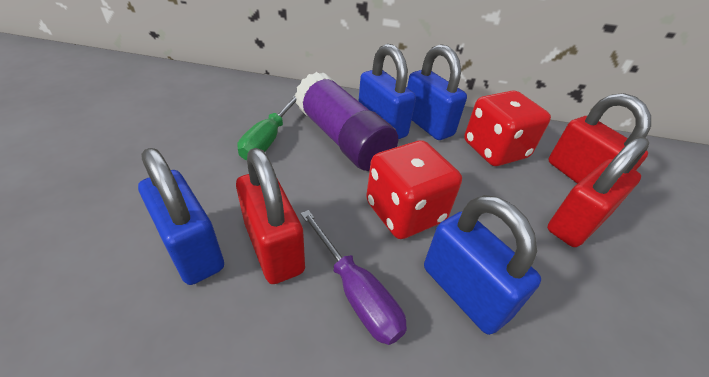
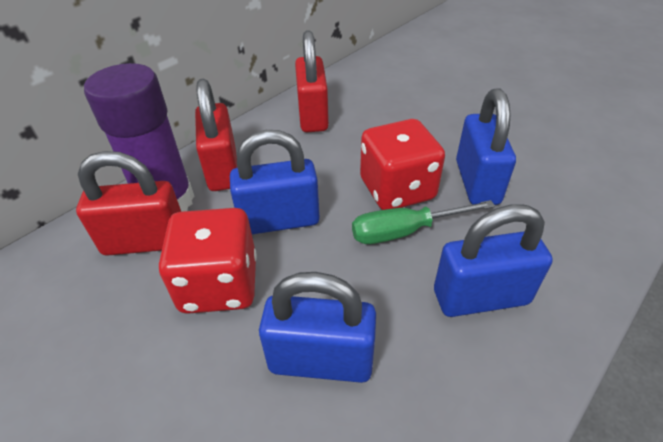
purple screwdriver: 1 -> 0

